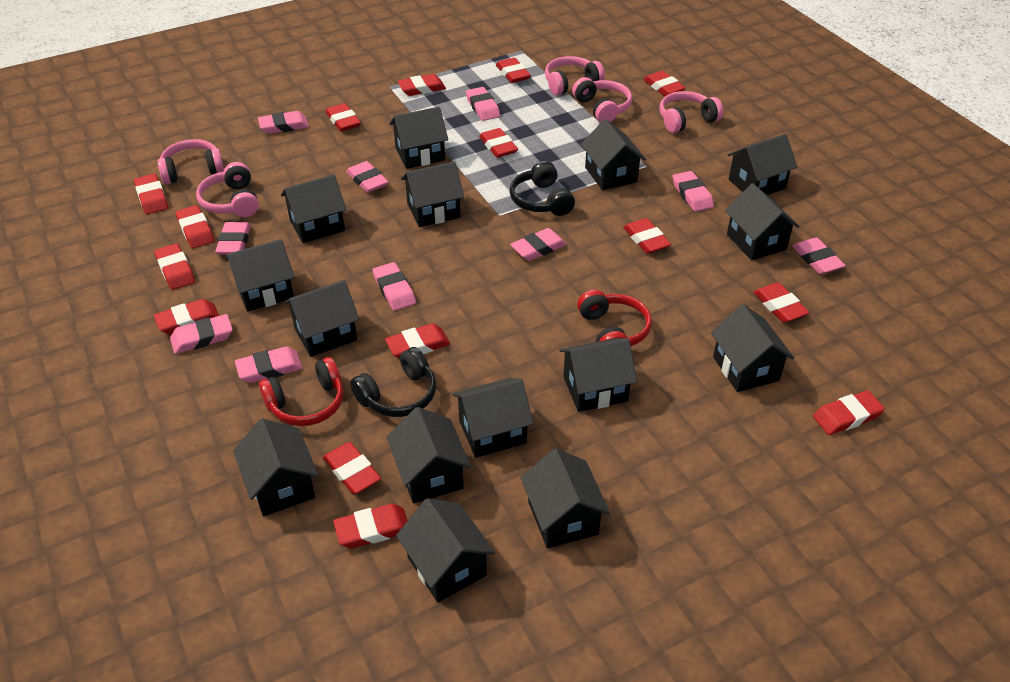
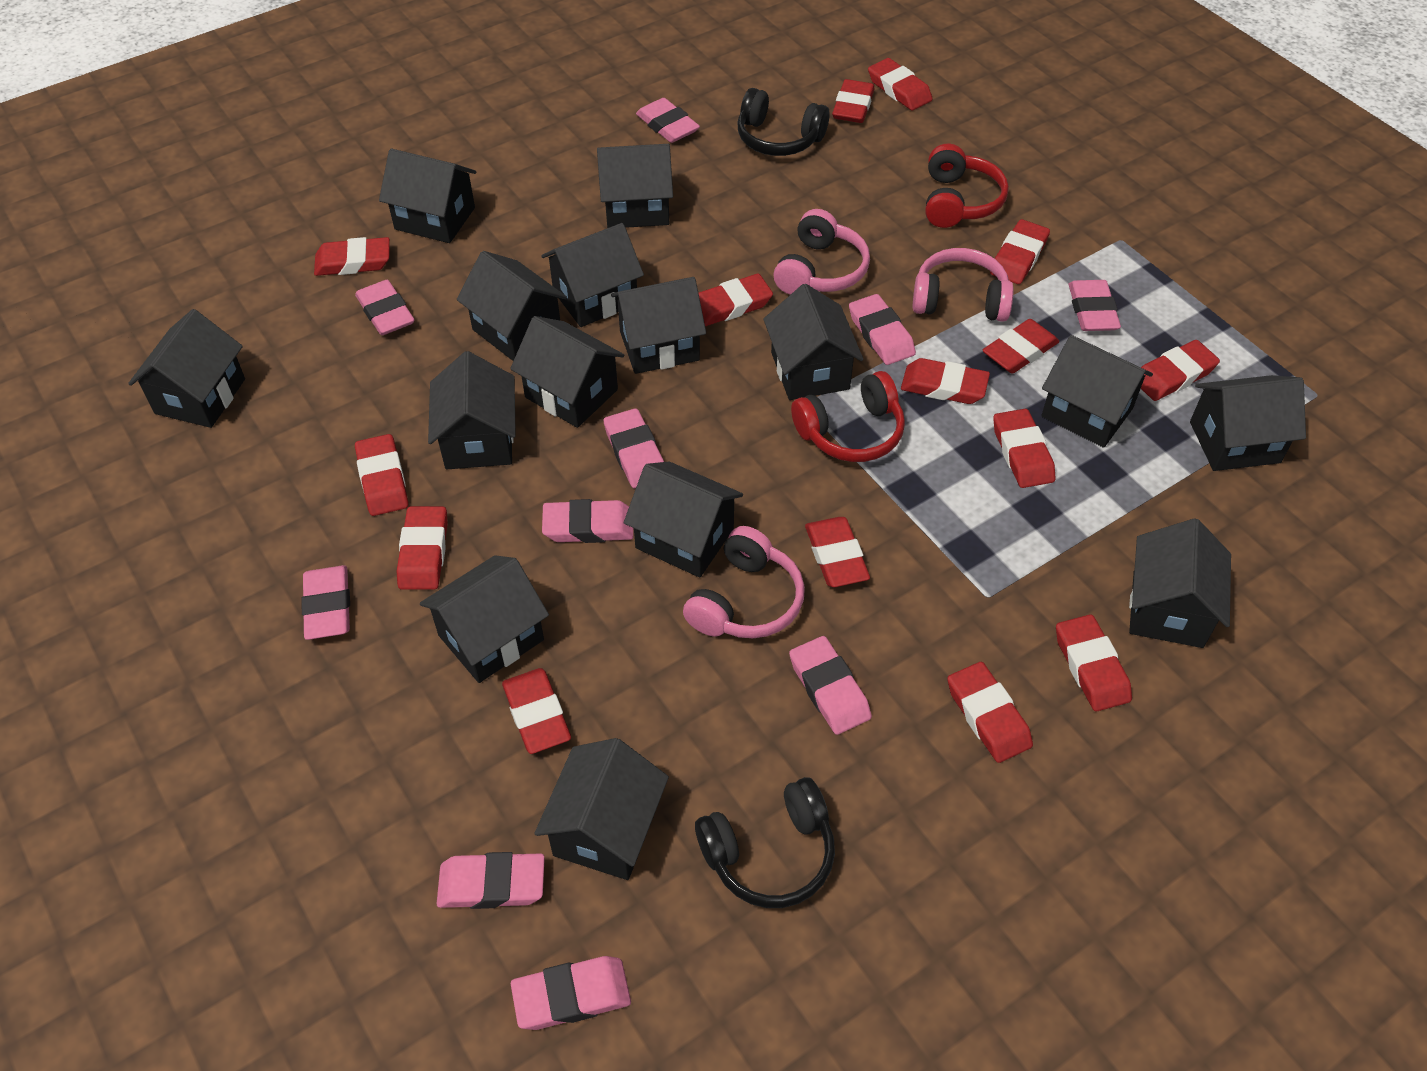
pink headphones: 5 -> 3

